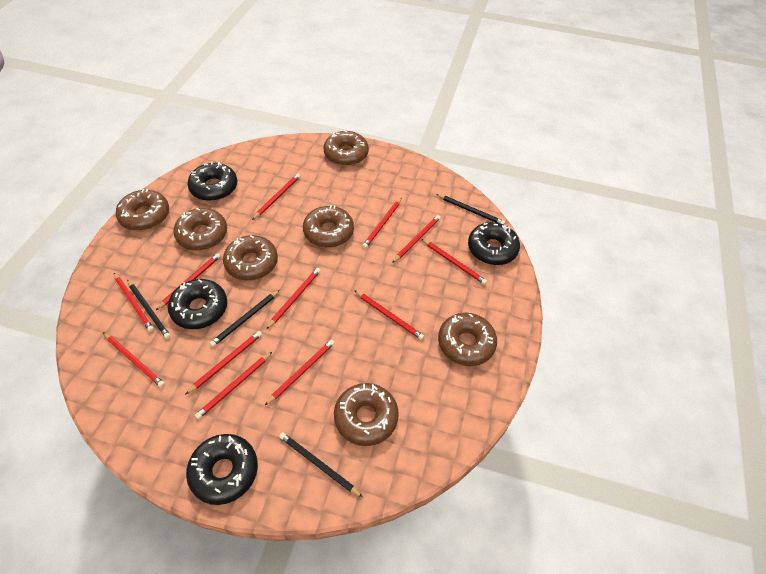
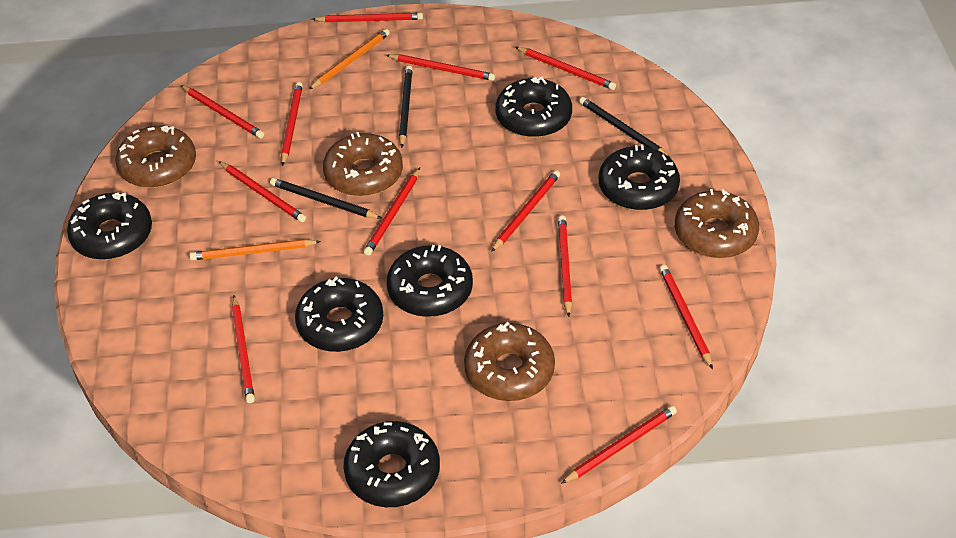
black donut: 4 -> 6
black pencil: 4 -> 3
brown donut: 7 -> 4
orange pencil: 0 -> 2

